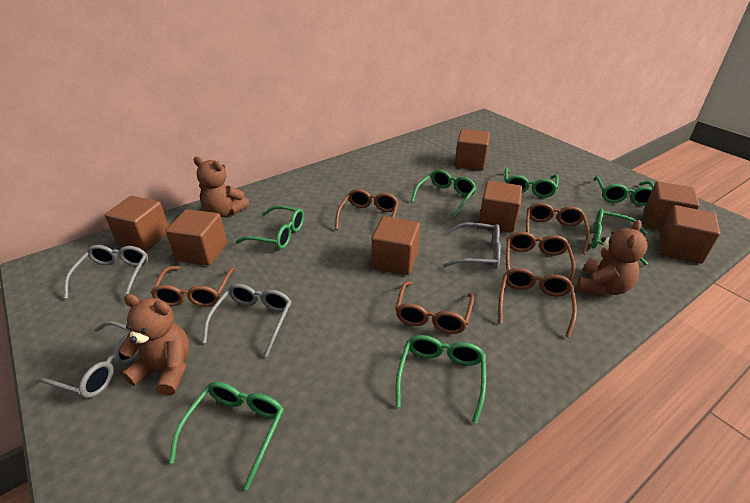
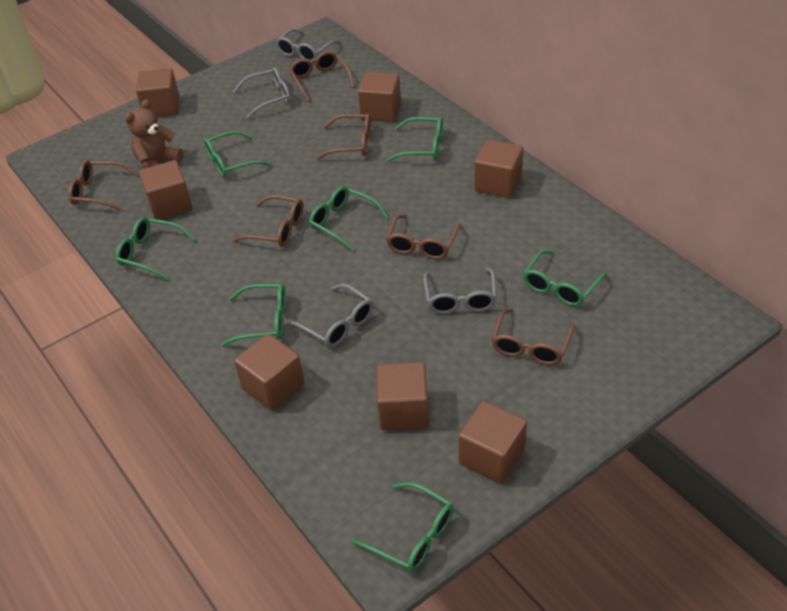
brown teddy bear: 3 -> 1

